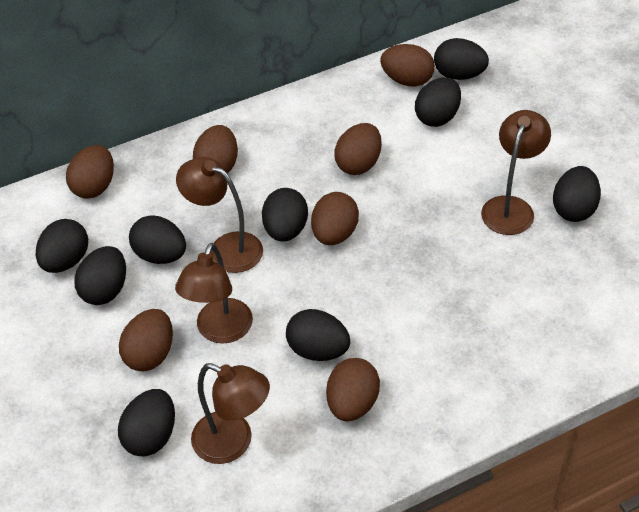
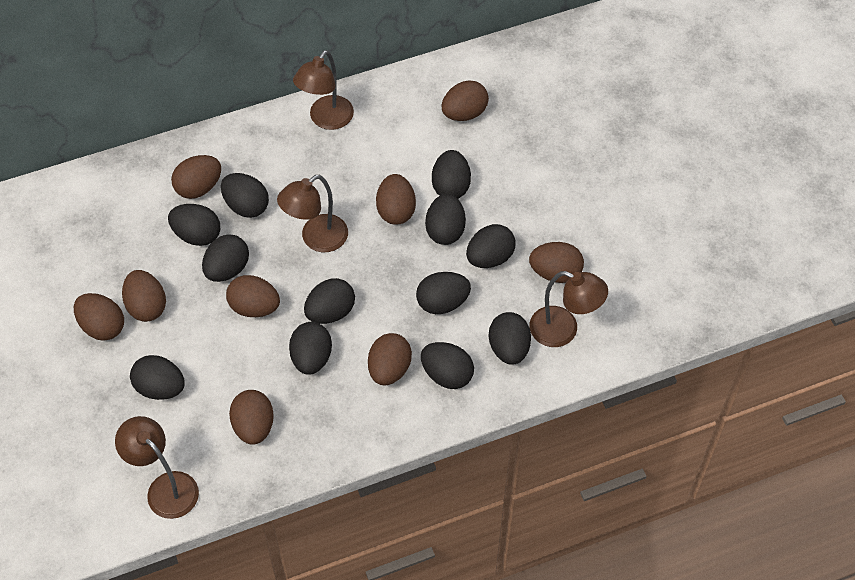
black egg: 9 -> 12
brown egg: 7 -> 9

